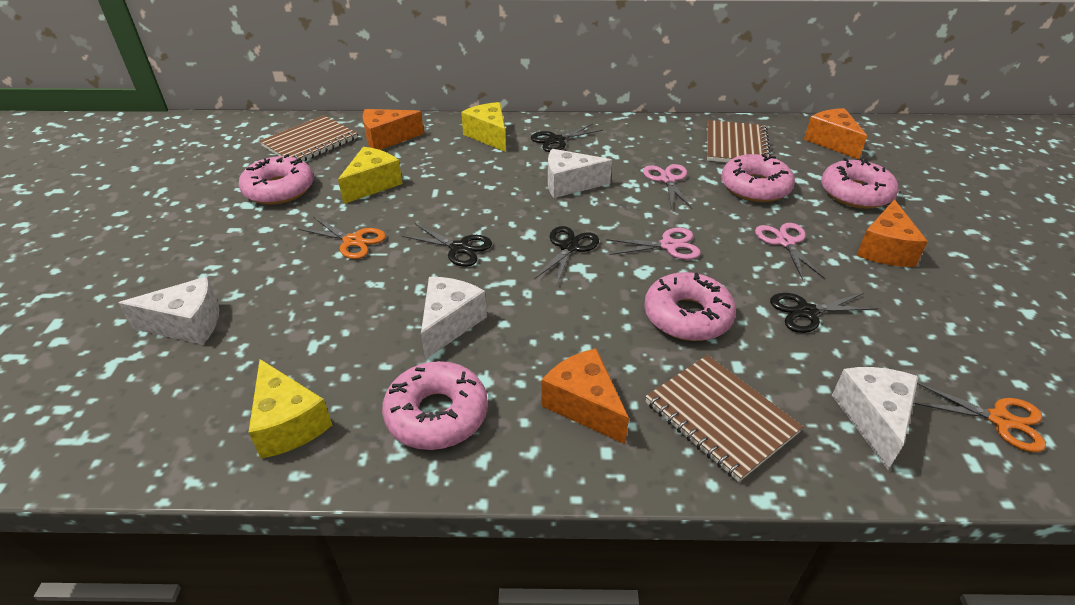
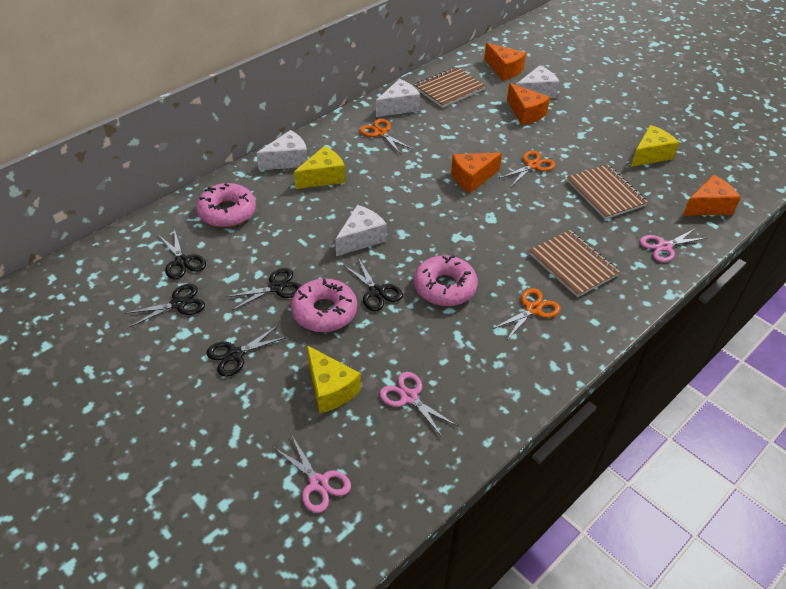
black scissors: 4 -> 5
orange scissors: 2 -> 3
pink donut: 5 -> 3

